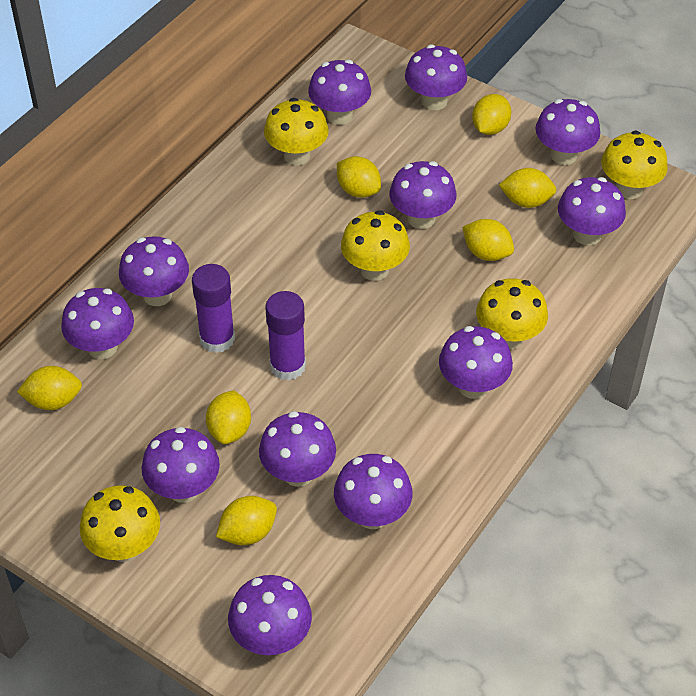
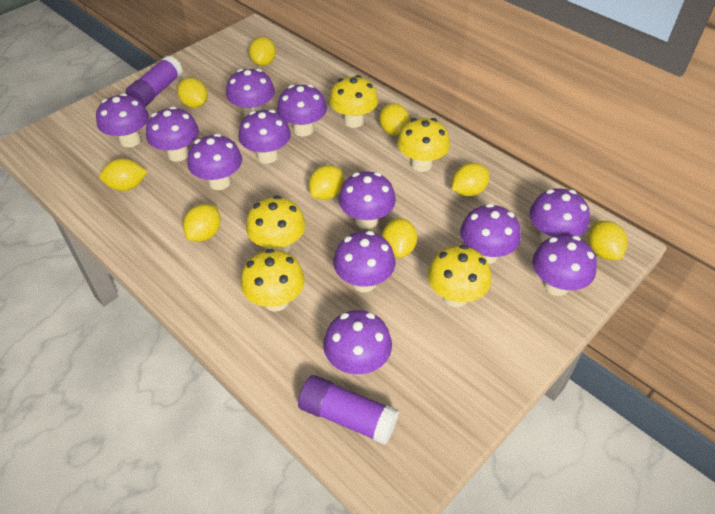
yellow lemon: 7 -> 9

